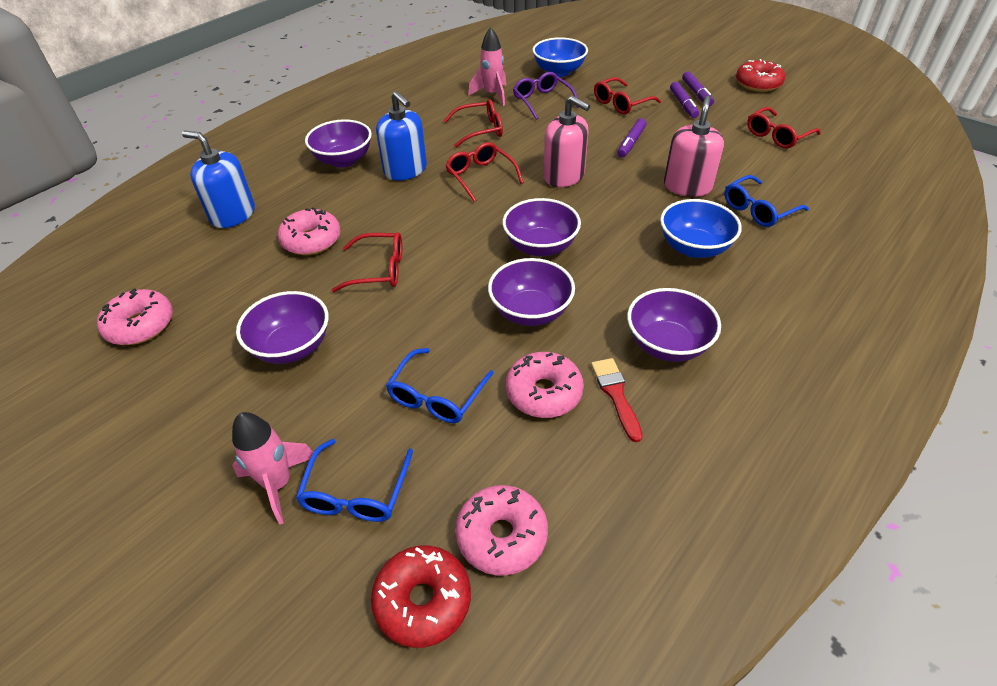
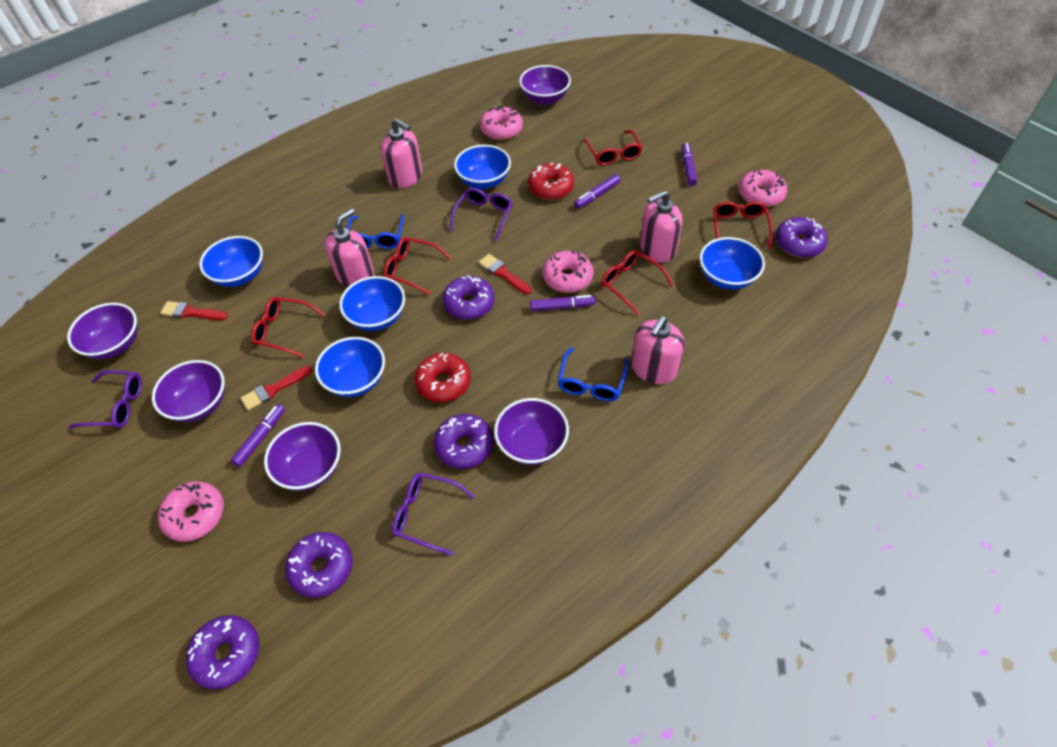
blue bowl: 2 -> 5
blue glasses: 3 -> 2
blue soap dispenser: 2 -> 0
pink rocket: 2 -> 0
pink soap dispenser: 2 -> 4
purple donut: 0 -> 5
purple glasses: 1 -> 3
purple marker: 3 -> 4
red brush: 1 -> 3

